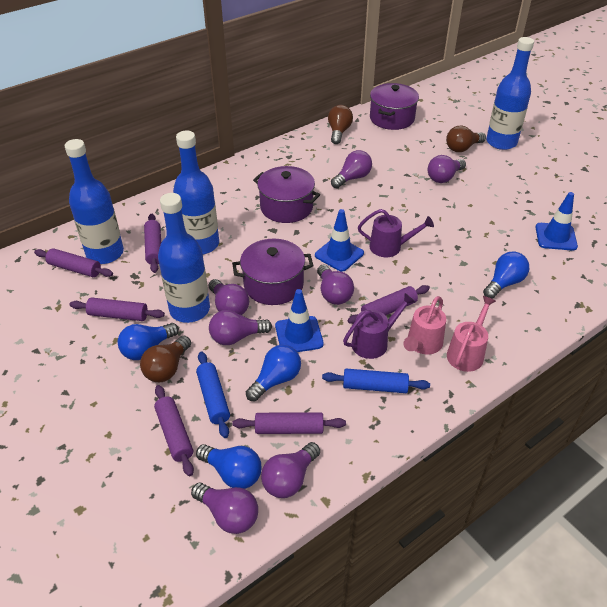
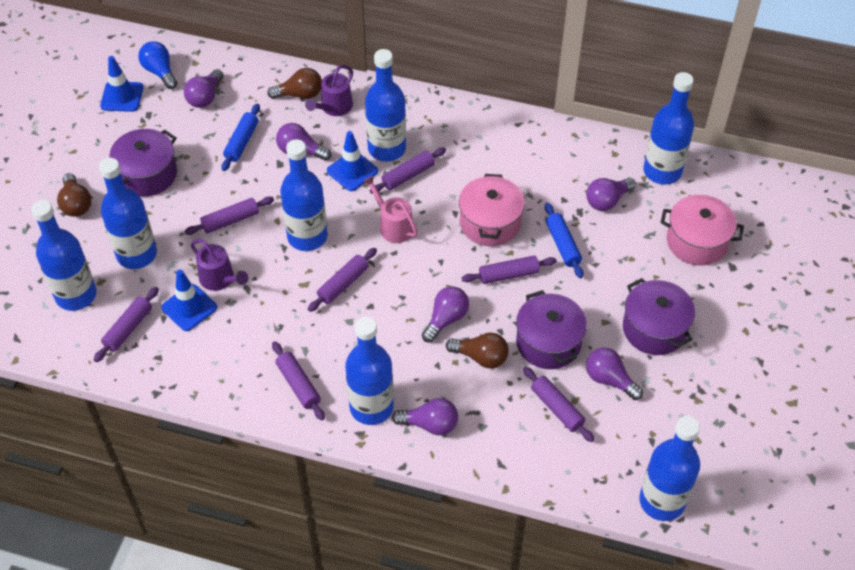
blue bottle: 4 -> 7
blue light bulb: 4 -> 1
pink pot: 0 -> 2
pink watering can: 2 -> 1
purple light bulb: 7 -> 6
purple rolling pin: 6 -> 7

